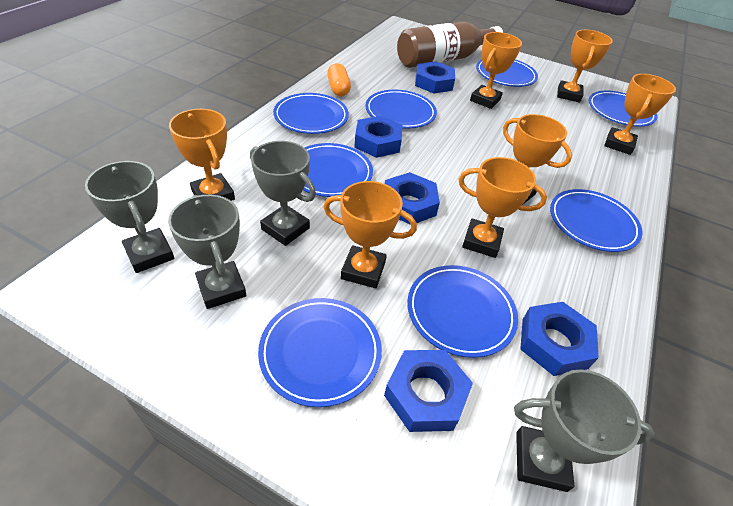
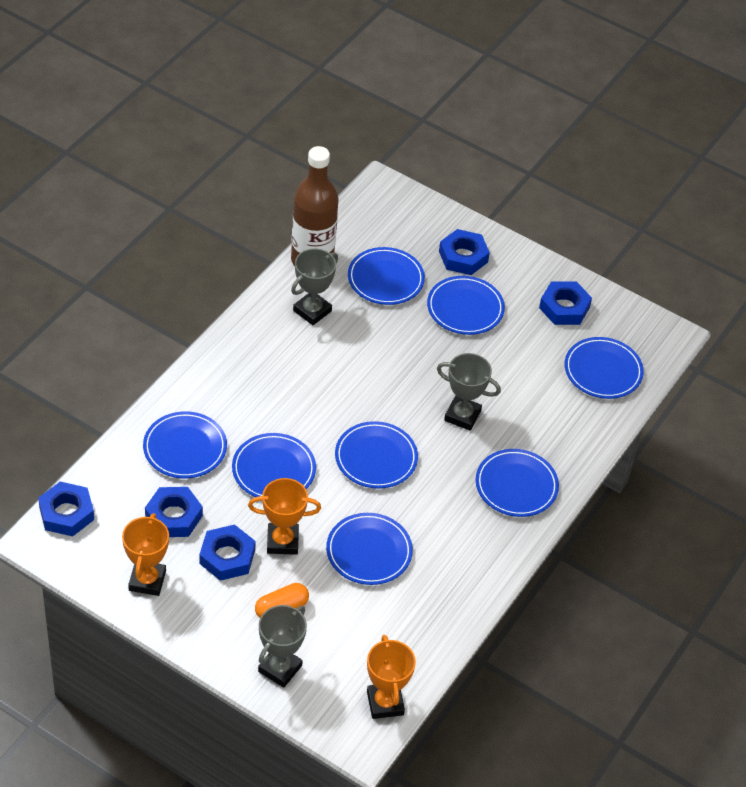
grey trophy: 4 -> 3
orange trophy: 7 -> 3

